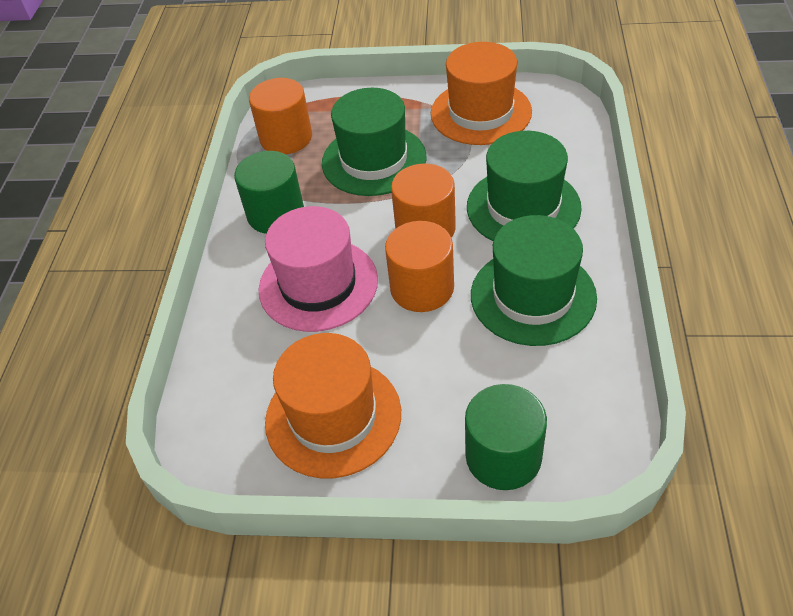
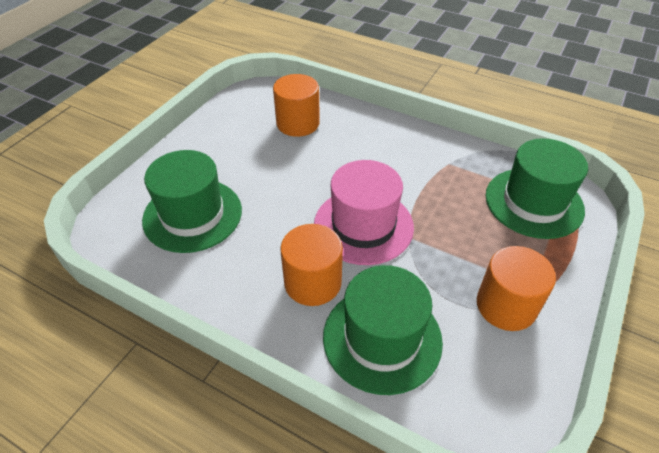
green cylinder: 2 -> 0
orange hat: 2 -> 0

